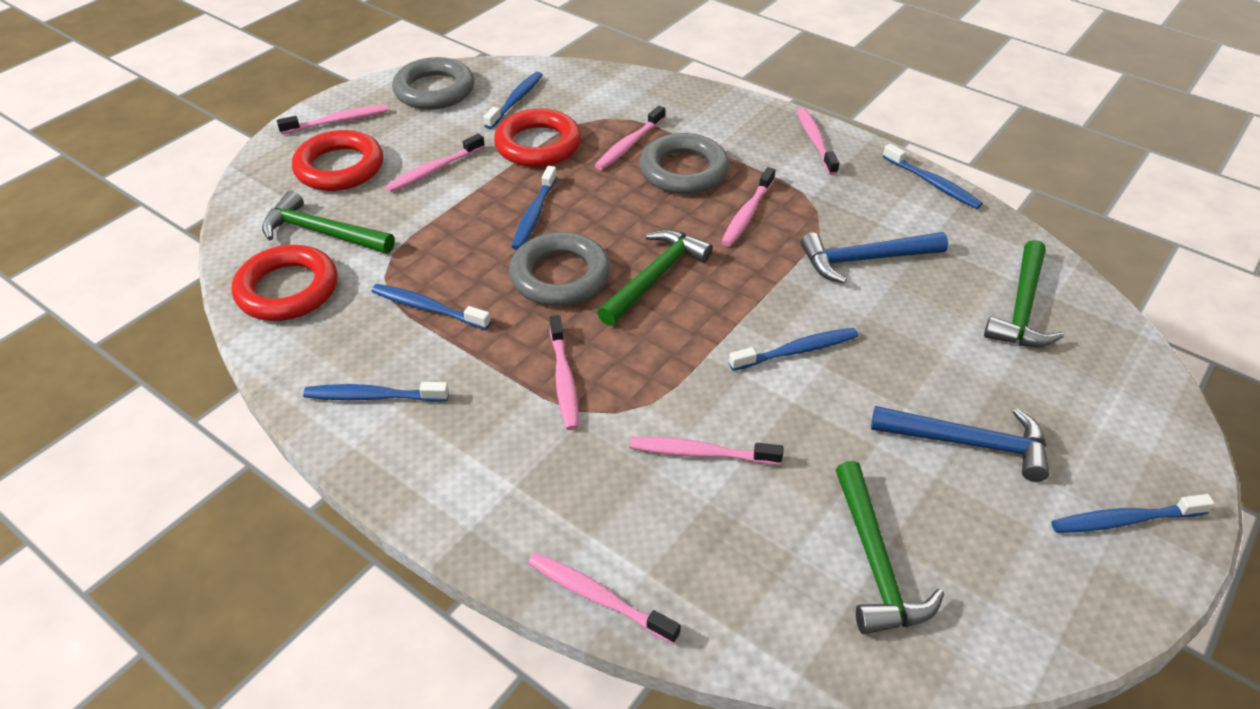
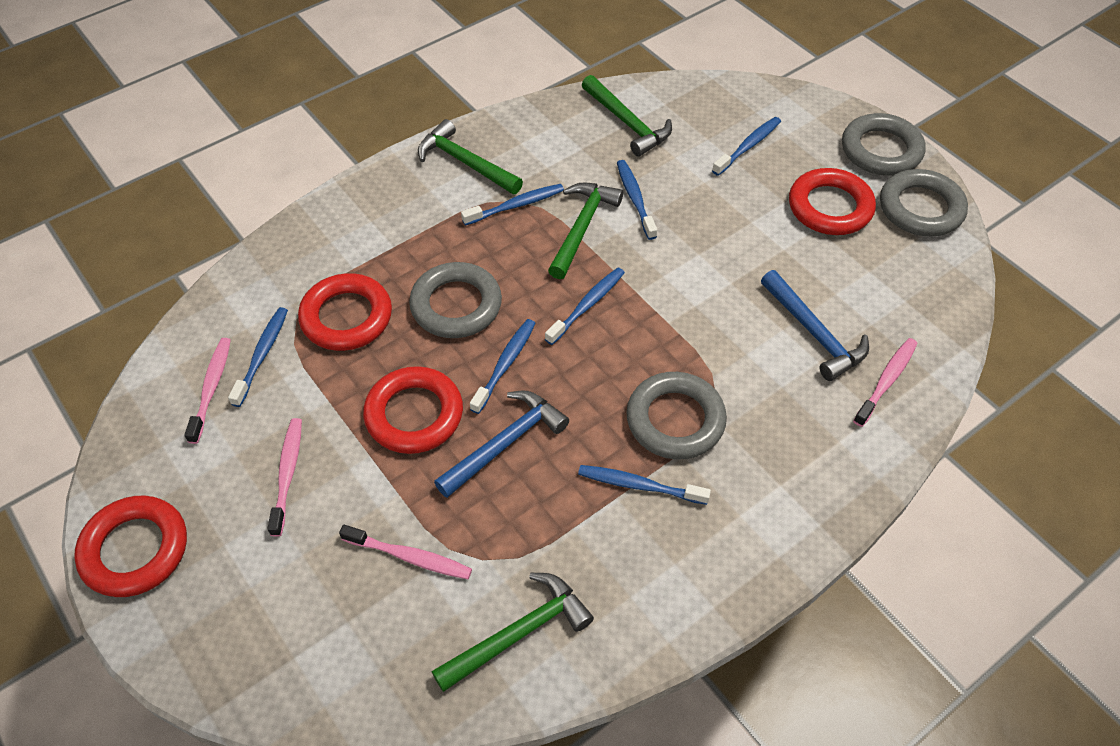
grey ring: 3 -> 4
pink toothbrush: 8 -> 4
red ring: 3 -> 4

